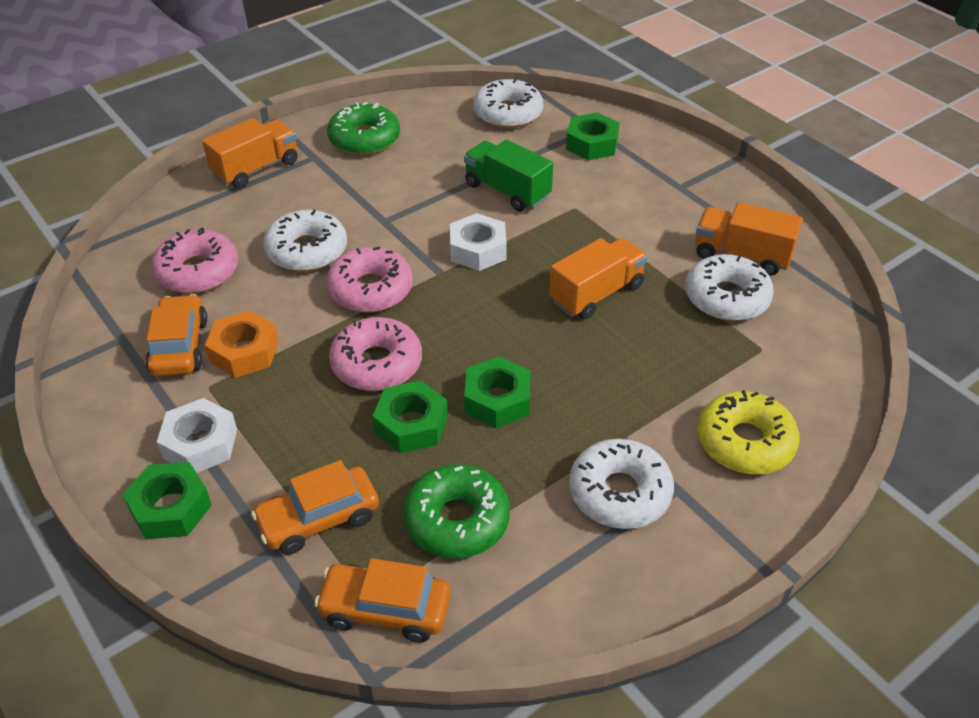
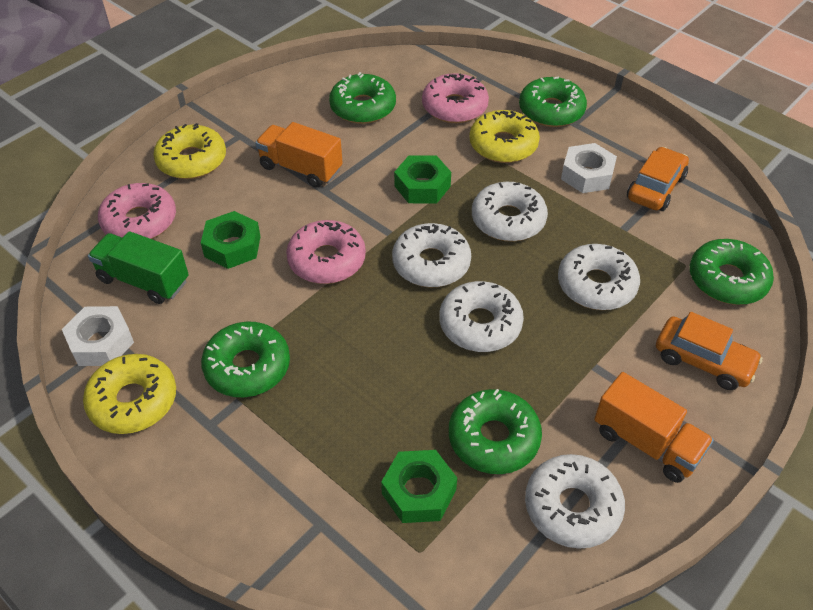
green donut: 2 -> 5
green nut: 4 -> 3
orange car: 3 -> 2
orange nut: 1 -> 0
orange truck: 3 -> 2
white donut: 4 -> 5
yellow donut: 1 -> 3

